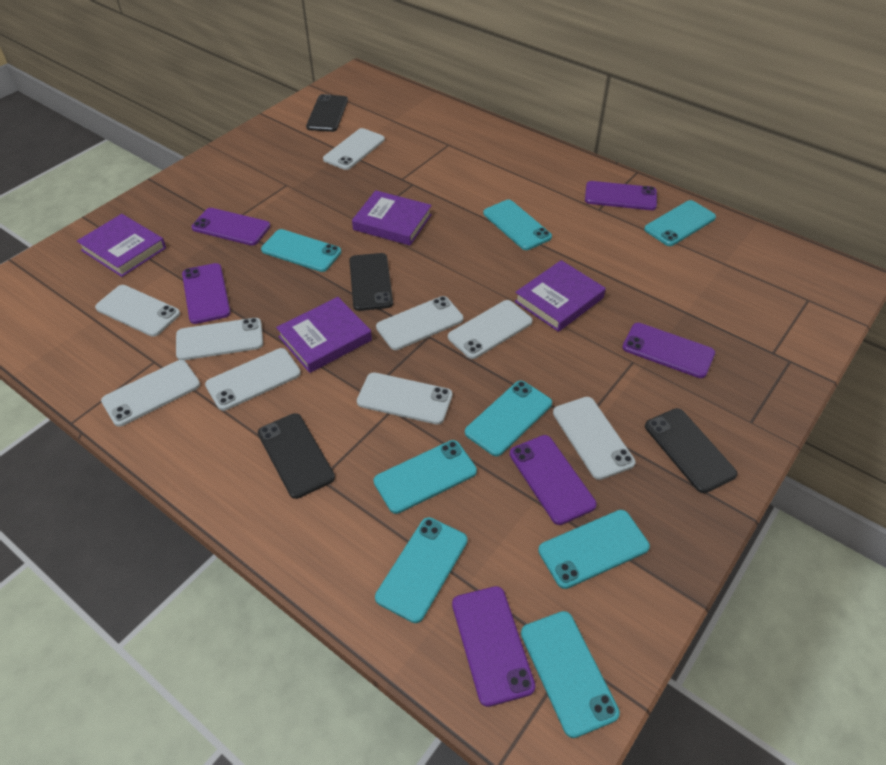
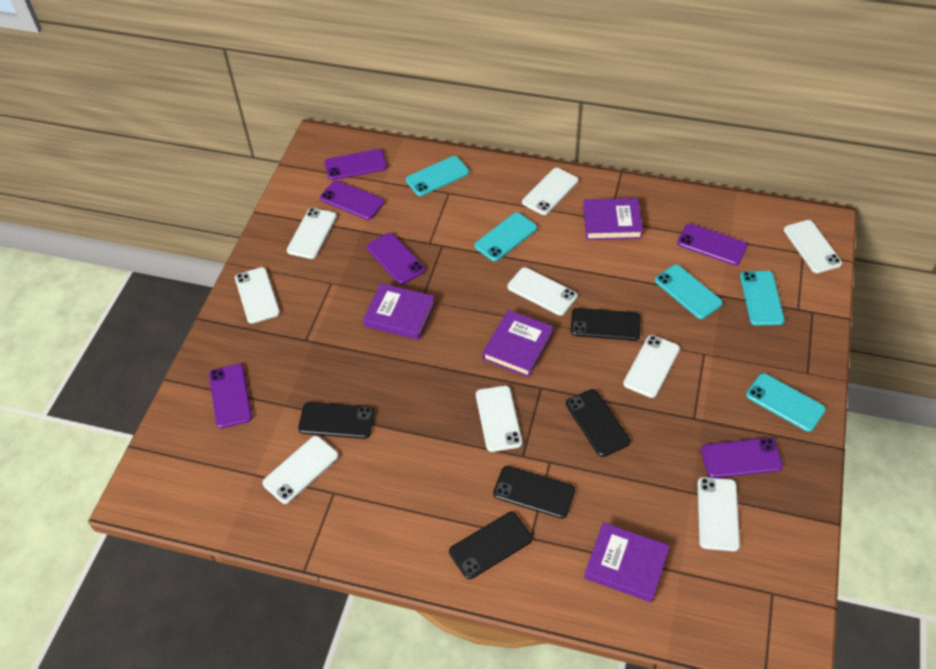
black phone: 4 -> 5
turquoise phone: 8 -> 5

